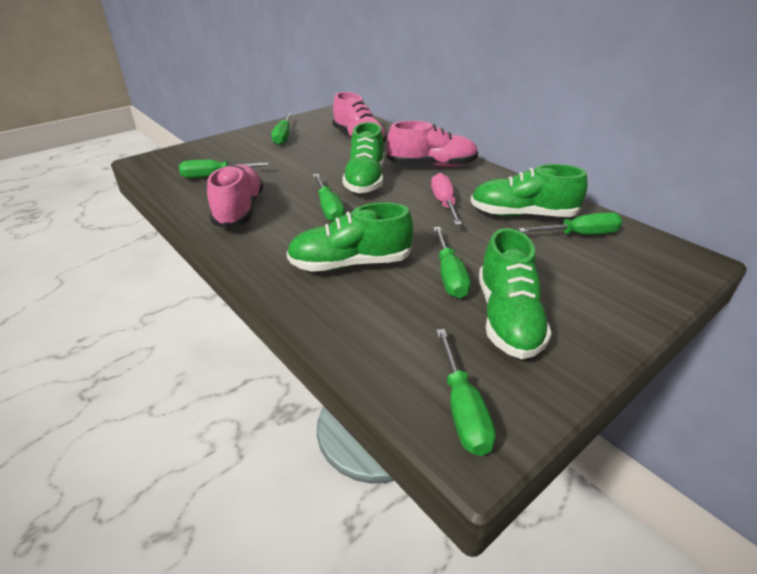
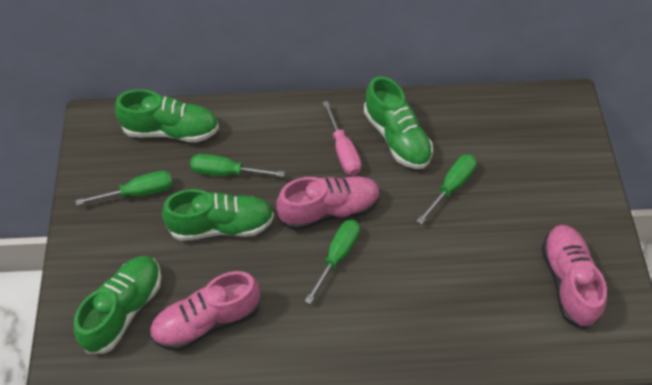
green screwdriver: 6 -> 4

